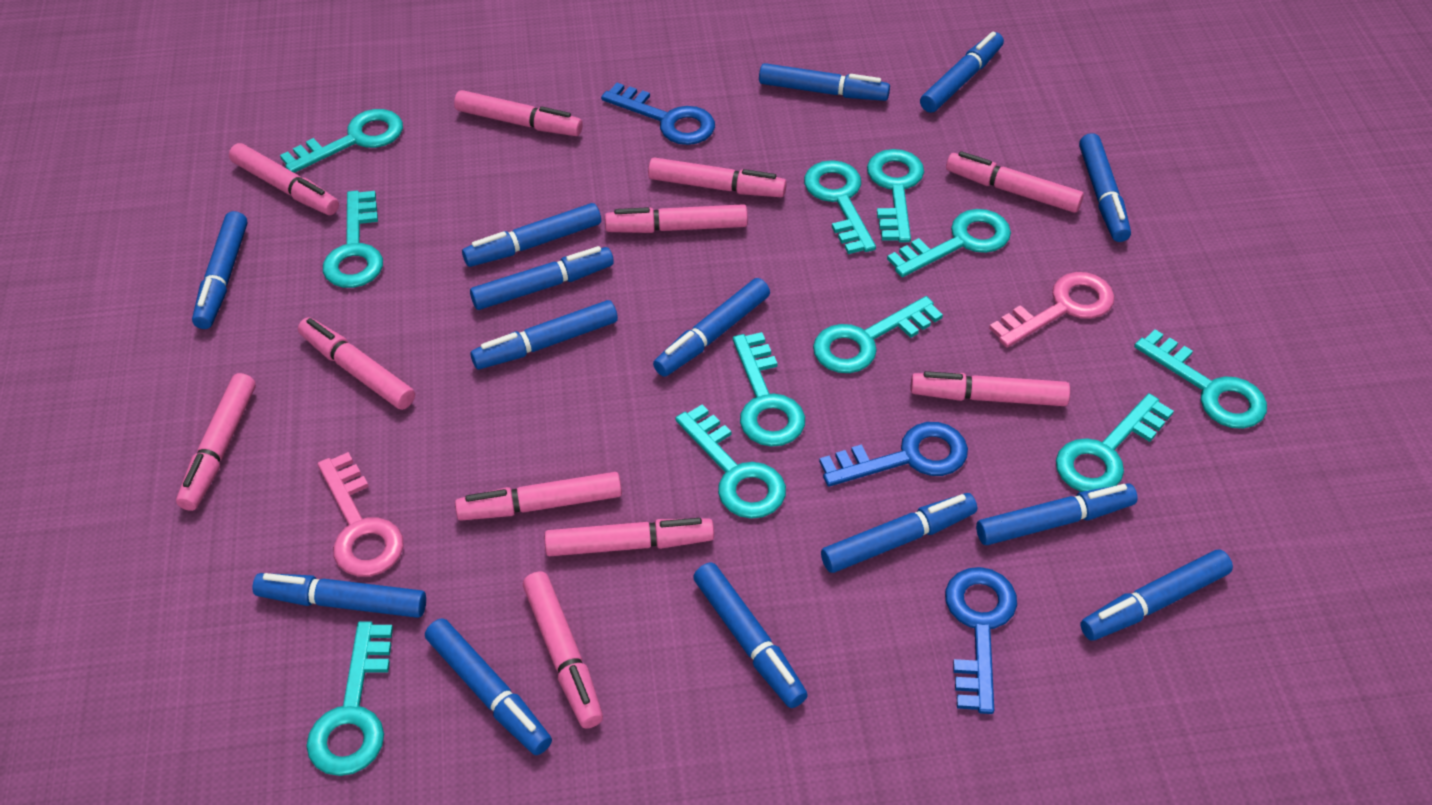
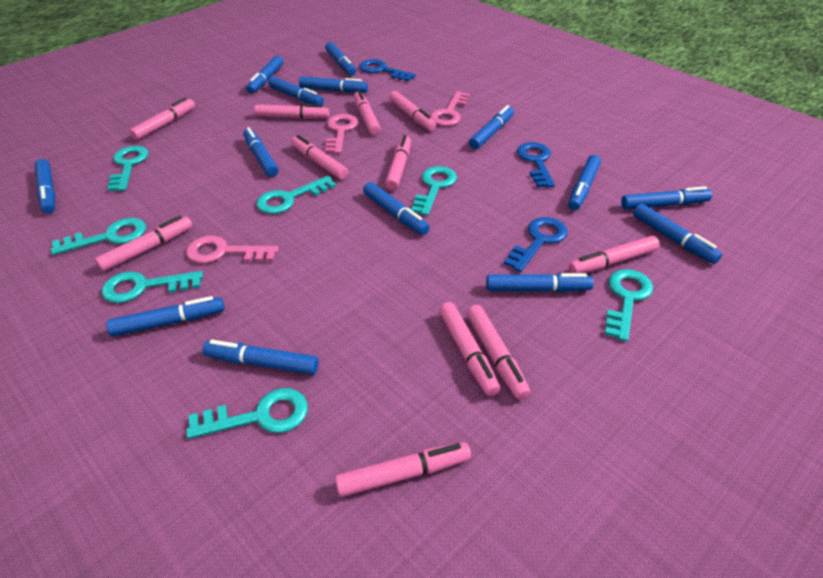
pink key: 2 -> 3
turquoise key: 11 -> 7

